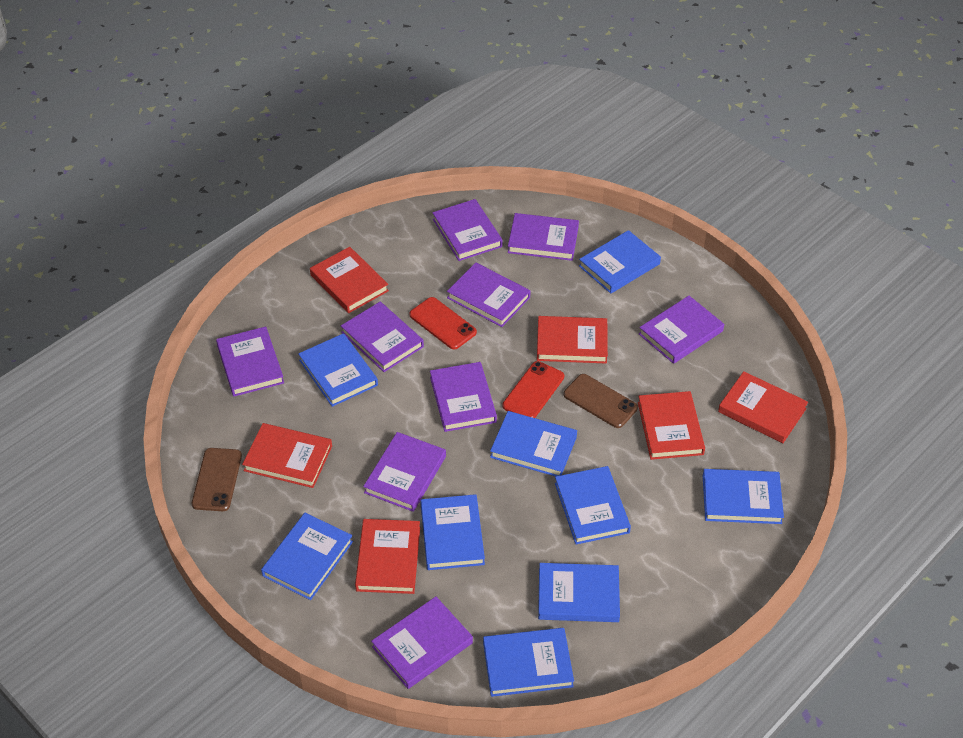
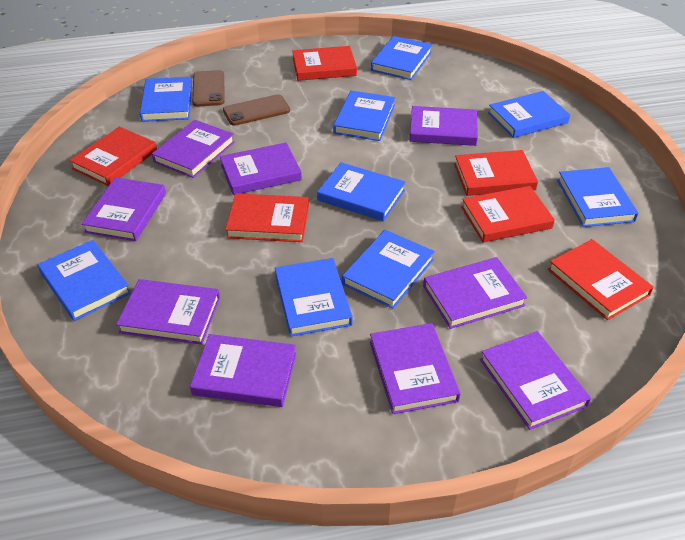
red phone: 2 -> 0

